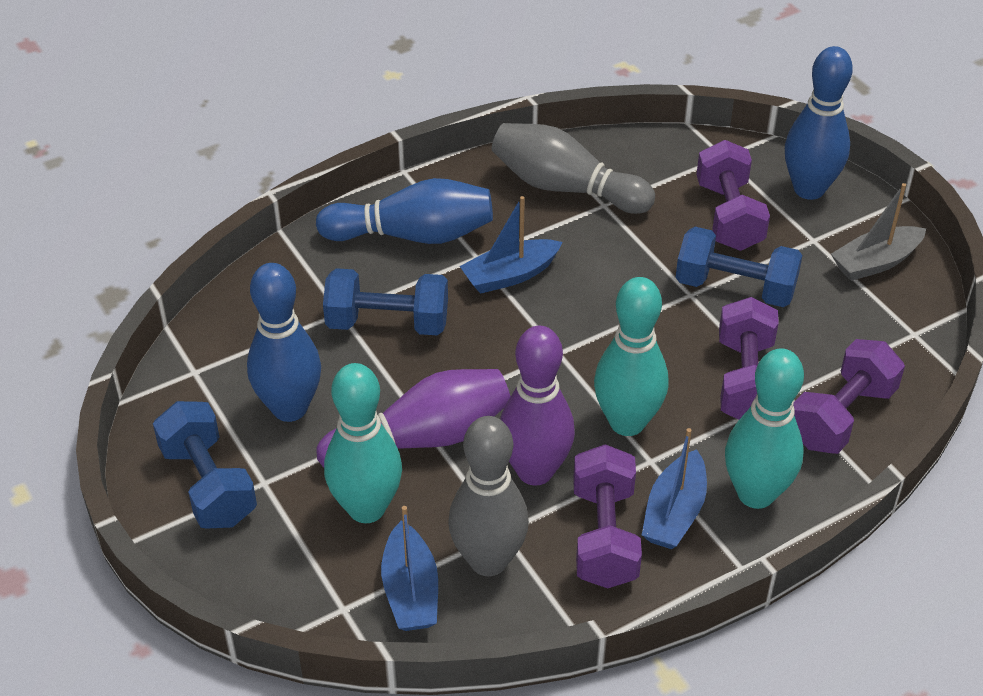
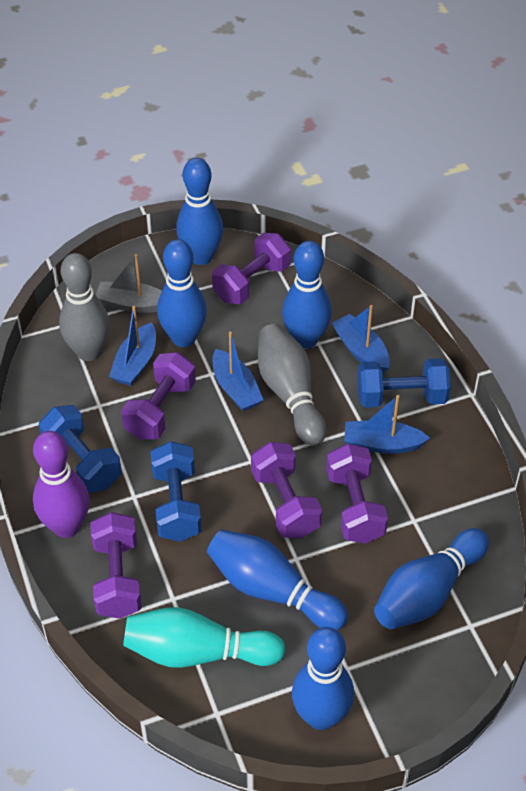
blue boat: 3 -> 4
blue bowling pin: 3 -> 6
purple bowling pin: 2 -> 1
purple dumbbell: 4 -> 5
turquoise bowling pin: 3 -> 1

